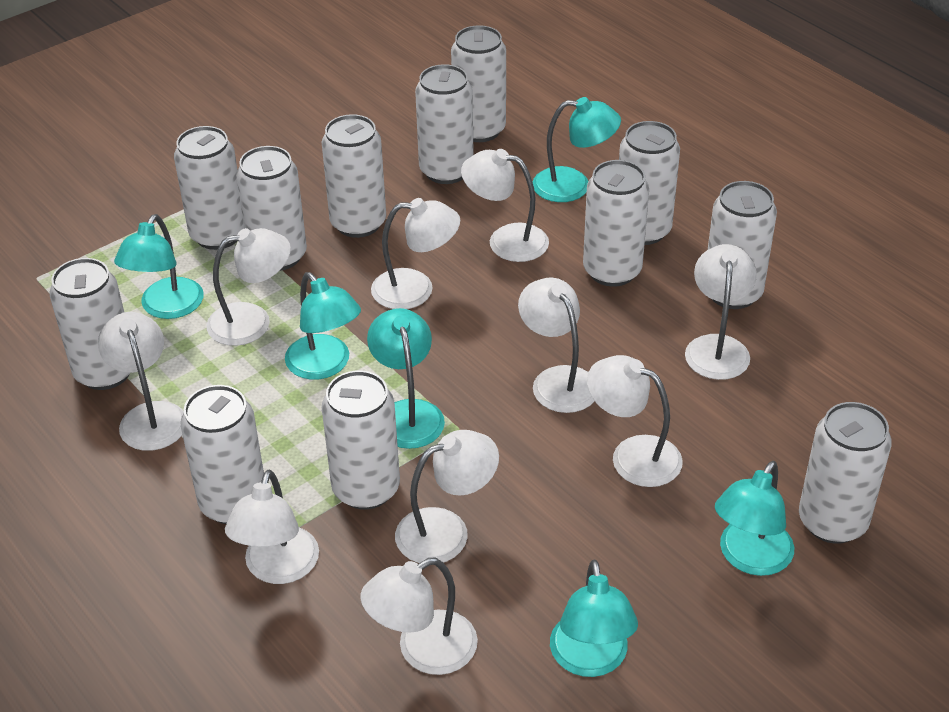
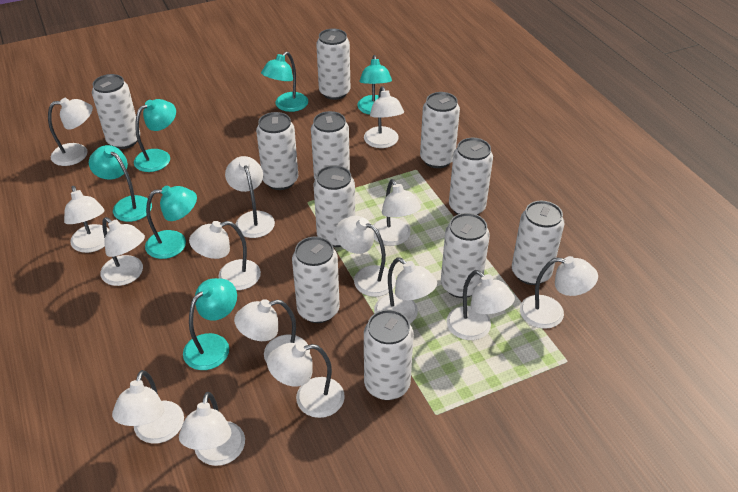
white can: 12 -> 11
white lamp: 10 -> 15

